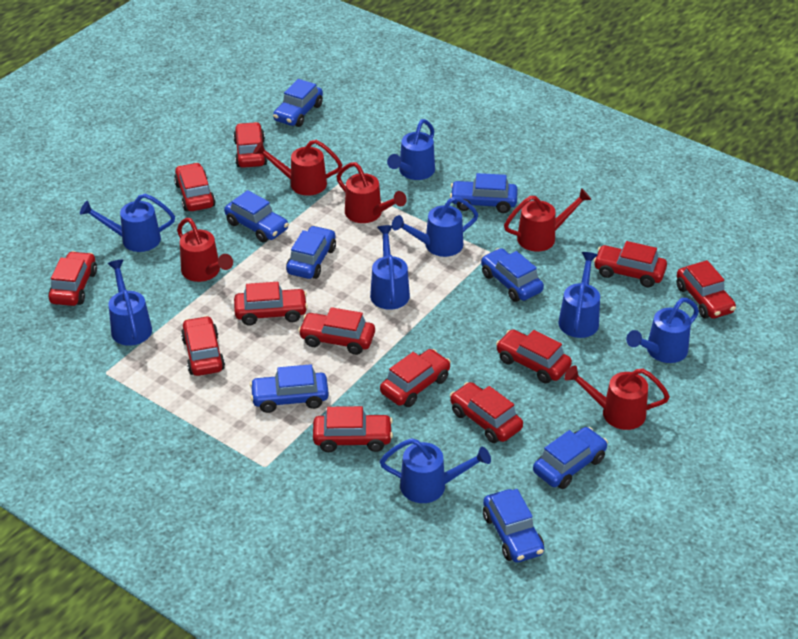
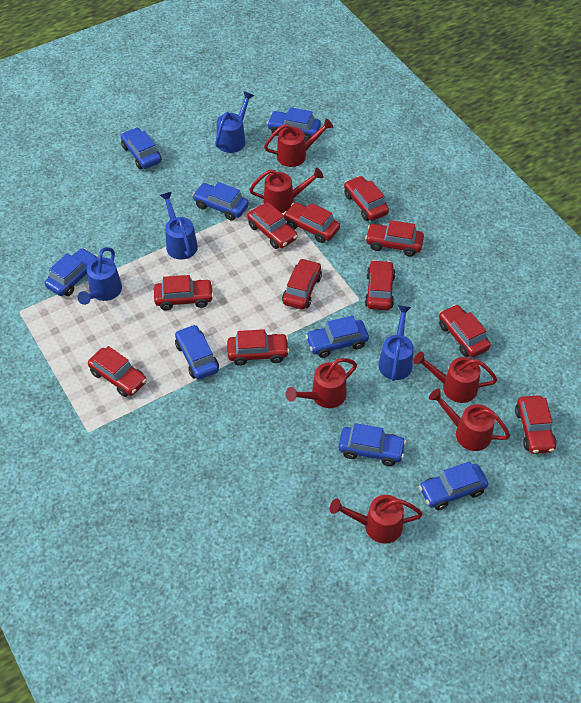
blue watering can: 8 -> 4
red car: 12 -> 11
red watering can: 5 -> 6

